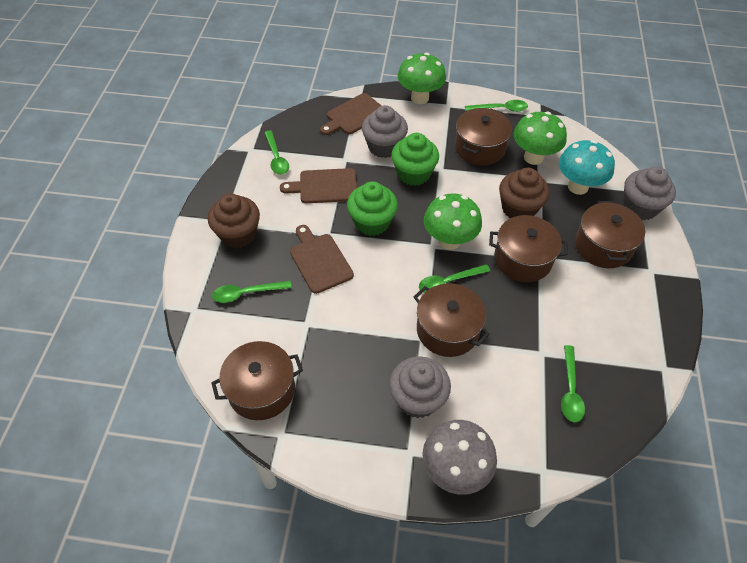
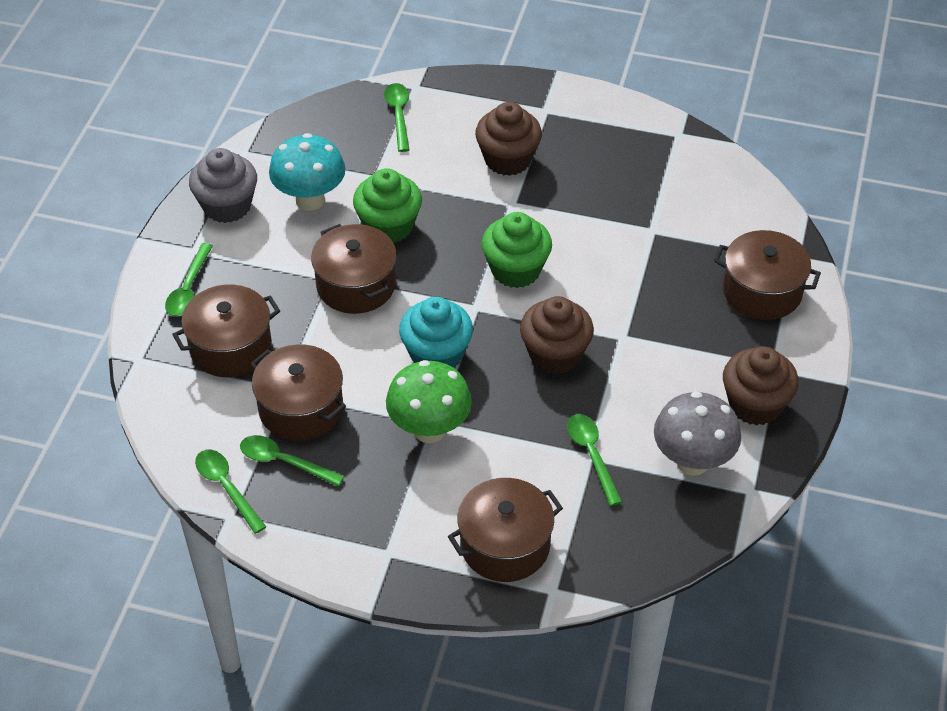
brown cupcake: 2 -> 3
brown cutting board: 3 -> 0
green mushroom: 3 -> 1
grey cupcake: 3 -> 1
turquoise cupcake: 0 -> 1

